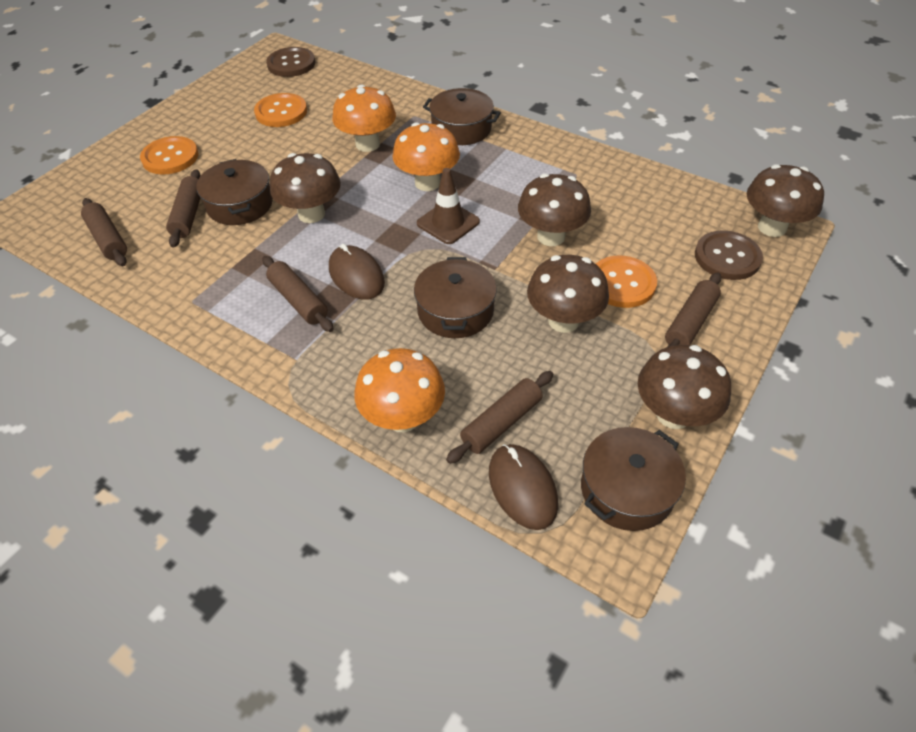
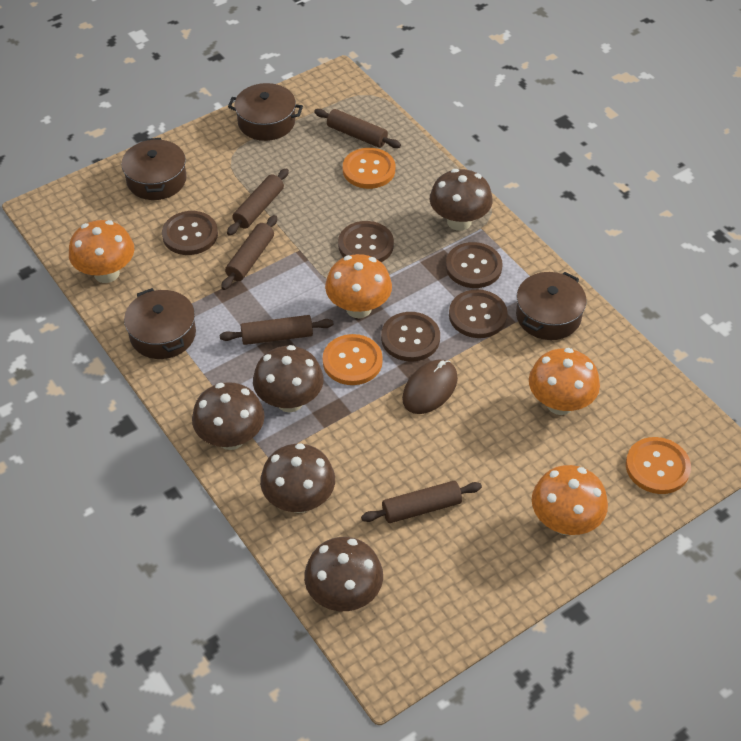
brown button: 2 -> 5
brown mouse: 2 -> 1
brown traffic cone: 1 -> 0
orange mushroom: 3 -> 4

